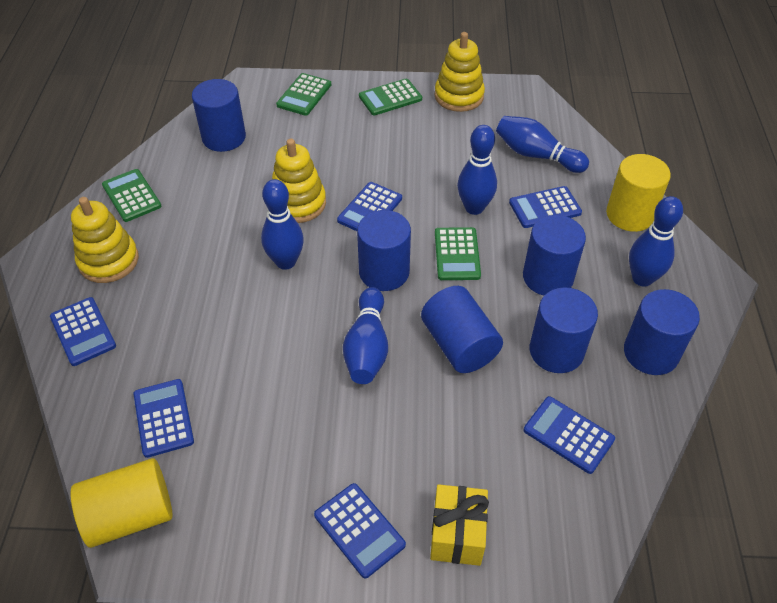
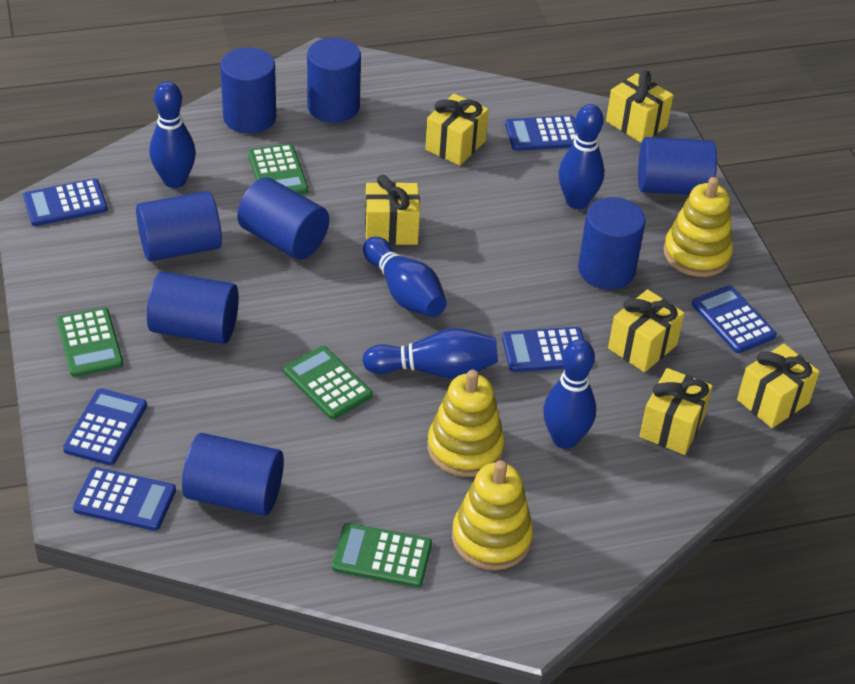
blue cylinder: 6 -> 8
yellow cylinder: 2 -> 0
yellow gift: 1 -> 6

